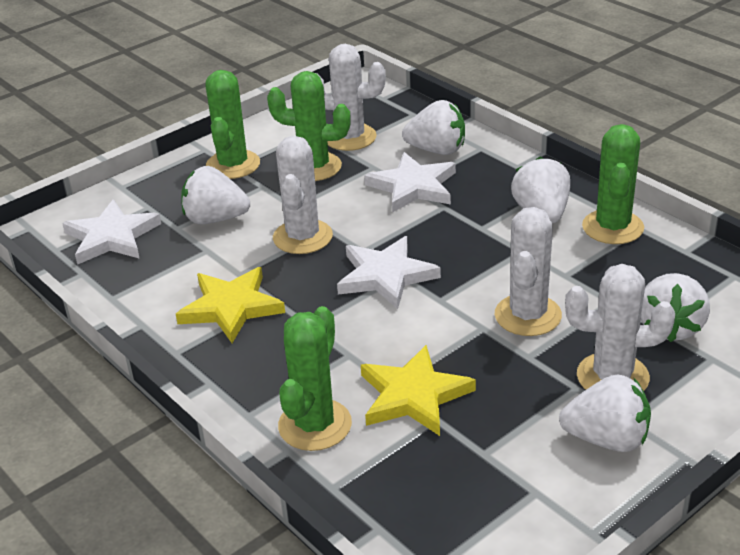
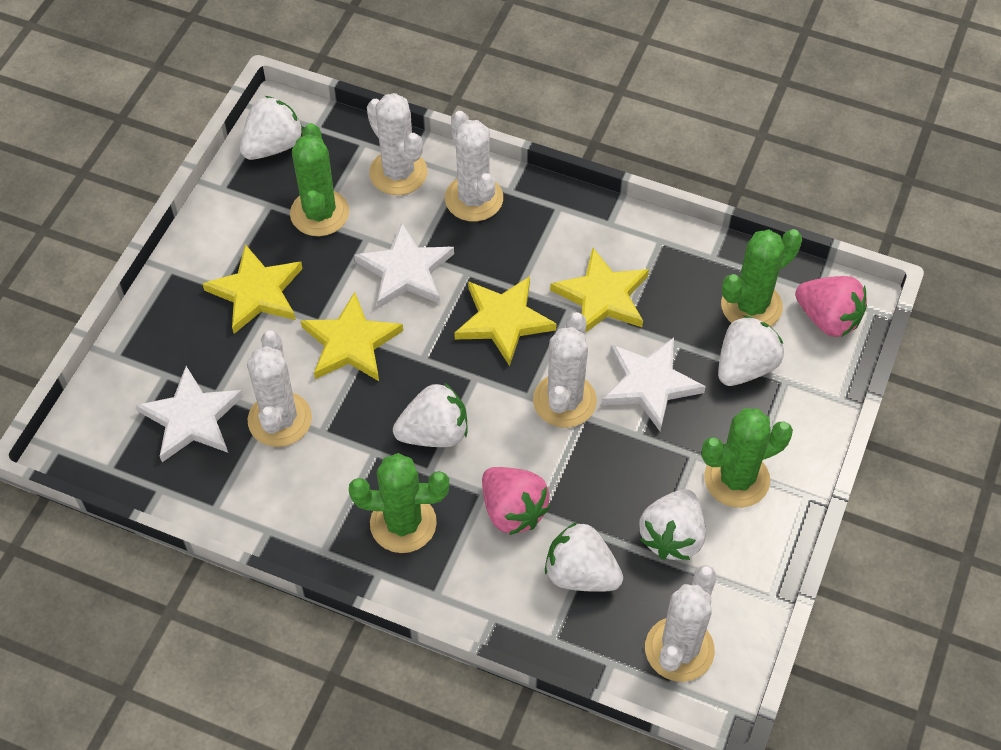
pink strawberry: 0 -> 2
white cactus: 4 -> 5
yellow star: 2 -> 4

